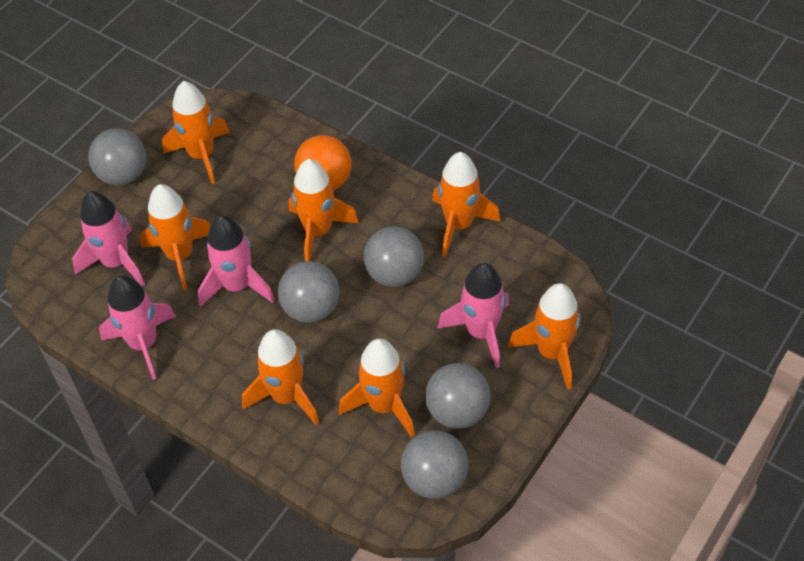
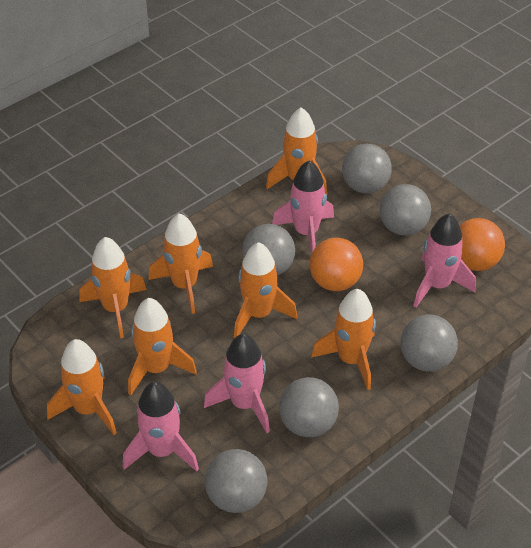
grey ball: 5 -> 6
orange ball: 1 -> 2

